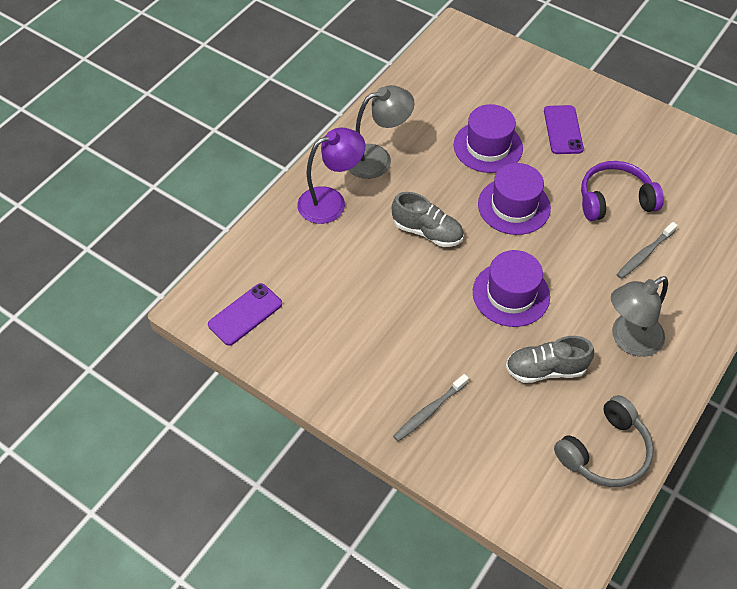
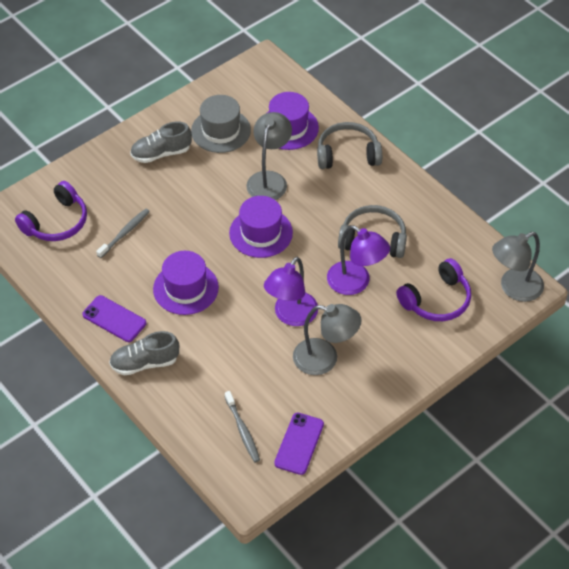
grey hat: 0 -> 1
grey headphones: 1 -> 2
grey lamp: 2 -> 3
purple headphones: 1 -> 2
purple lamp: 1 -> 2

